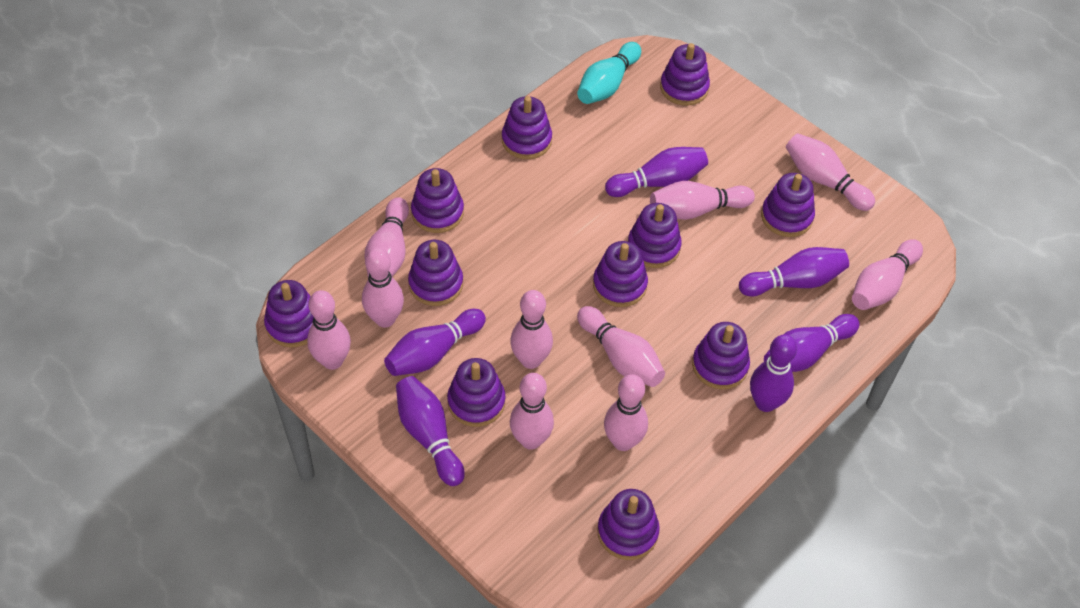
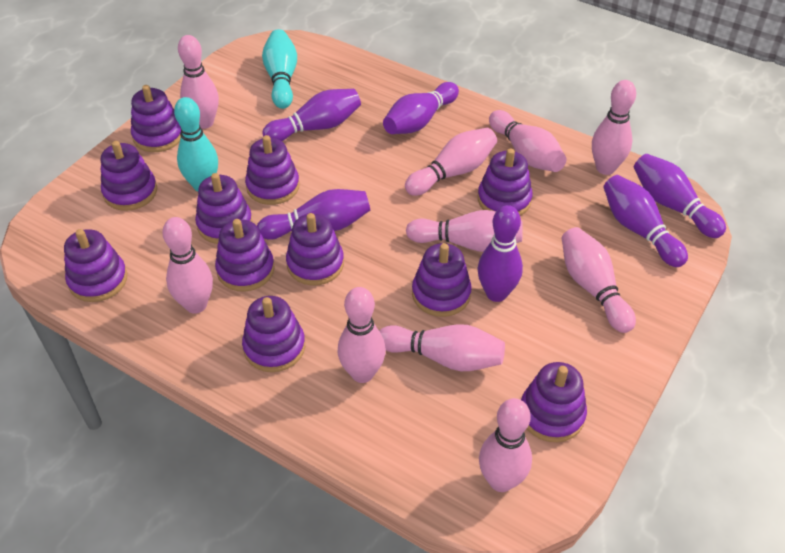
turquoise bowling pin: 1 -> 2

